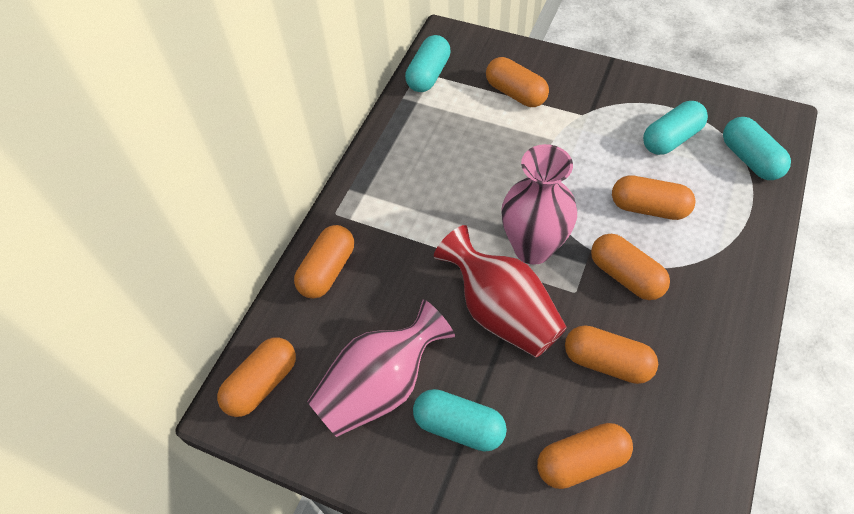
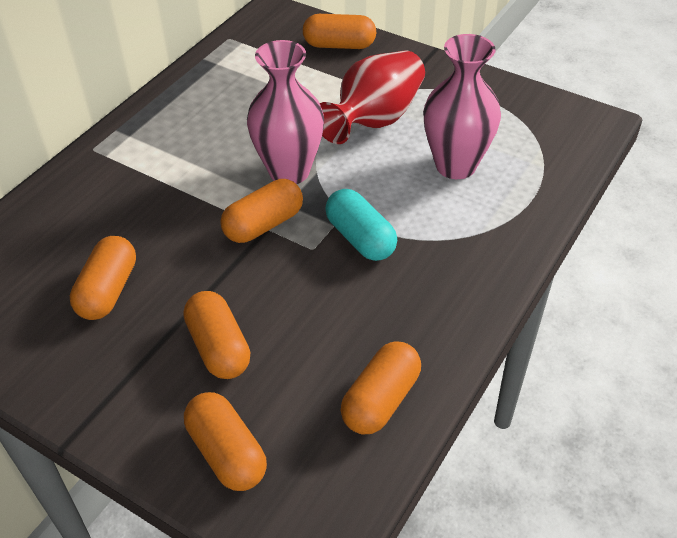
orange capsule: 7 -> 6
turquoise capsule: 4 -> 1

